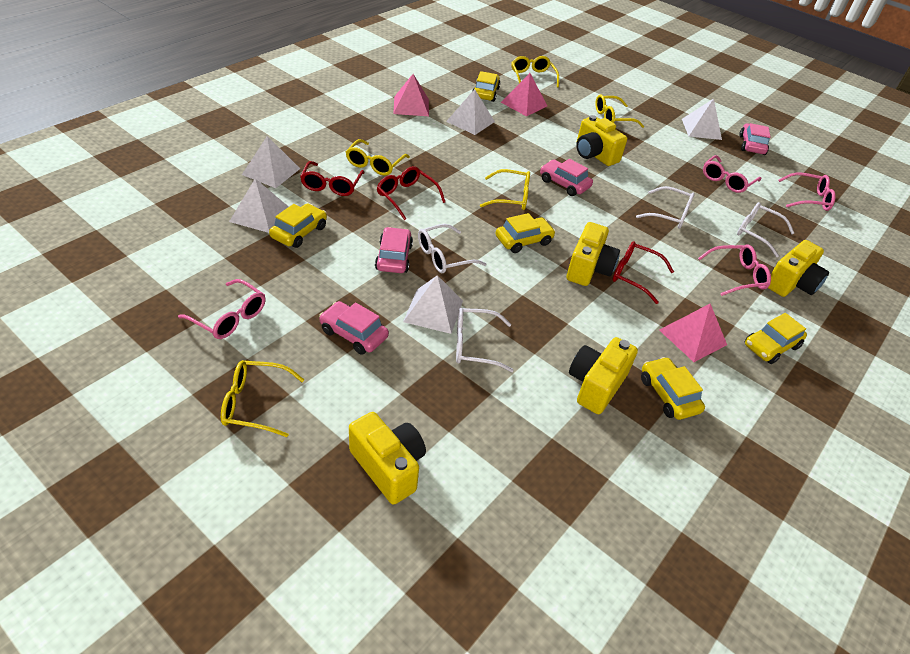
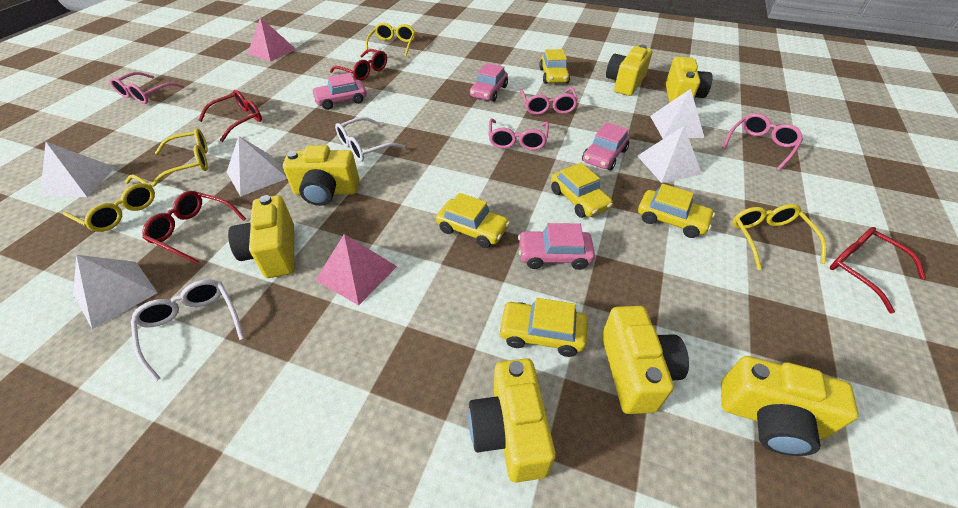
pink pyramid: 3 -> 2
red glasses: 3 -> 4
white glasses: 4 -> 2
yellow camera: 5 -> 7
yellow glasses: 5 -> 4

